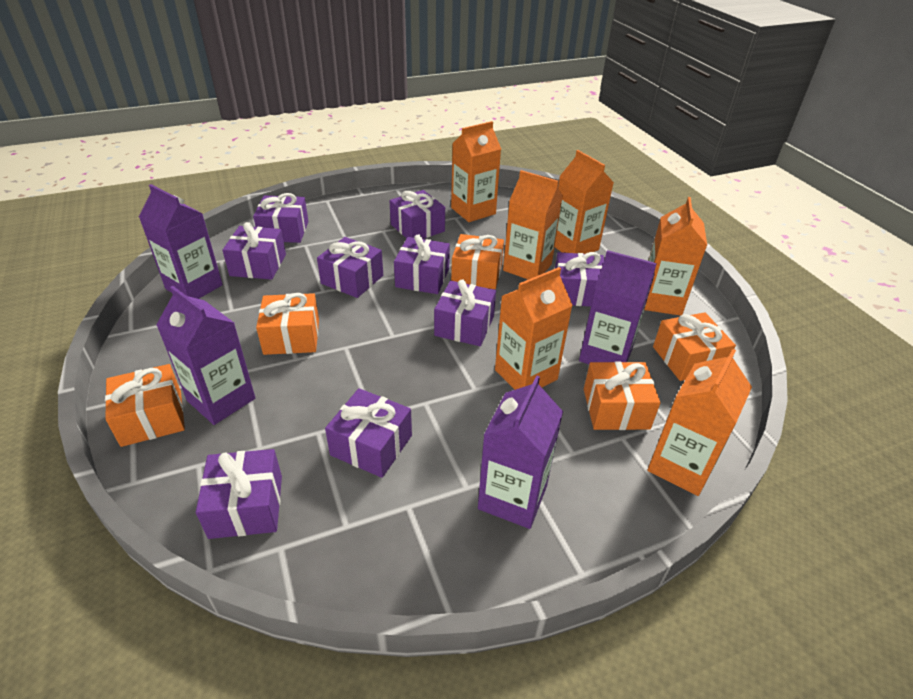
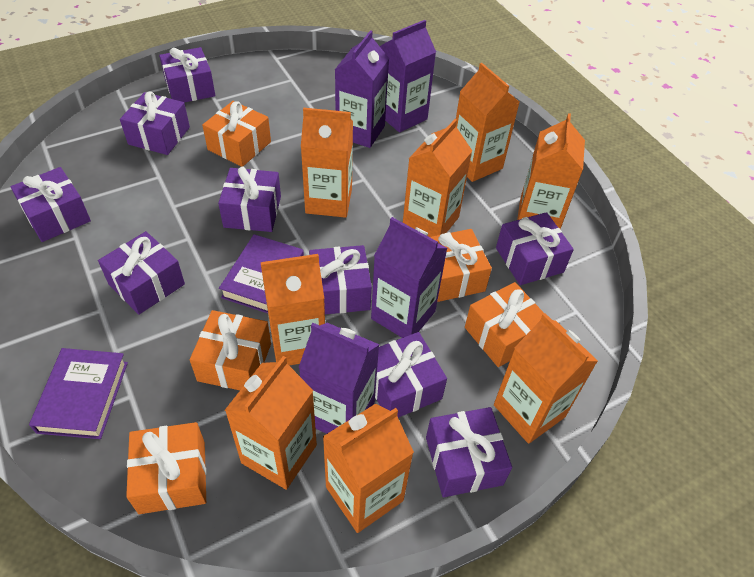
orange carton: 6 -> 8
purple book: 0 -> 2

